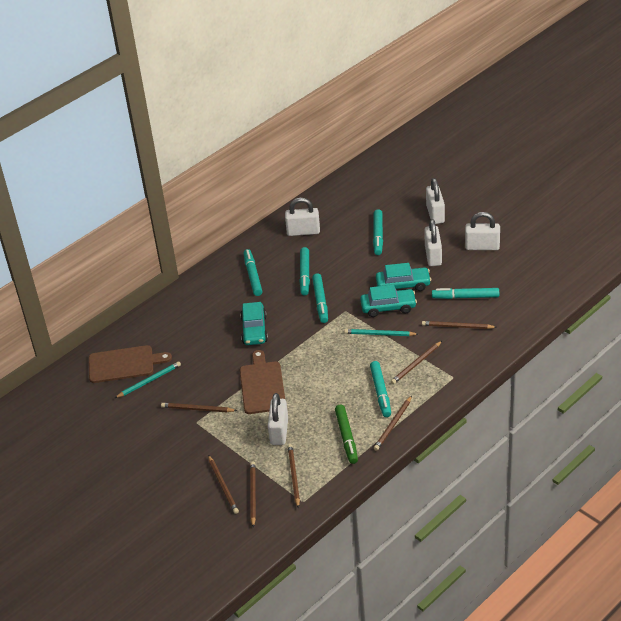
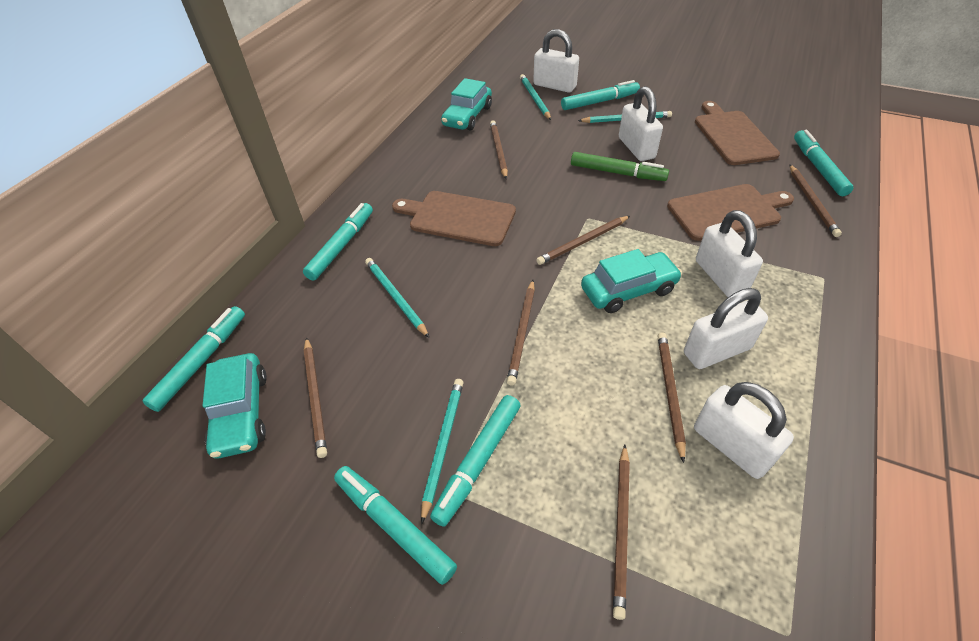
brown cutting board: 2 -> 3
turquoise pencil: 2 -> 4

